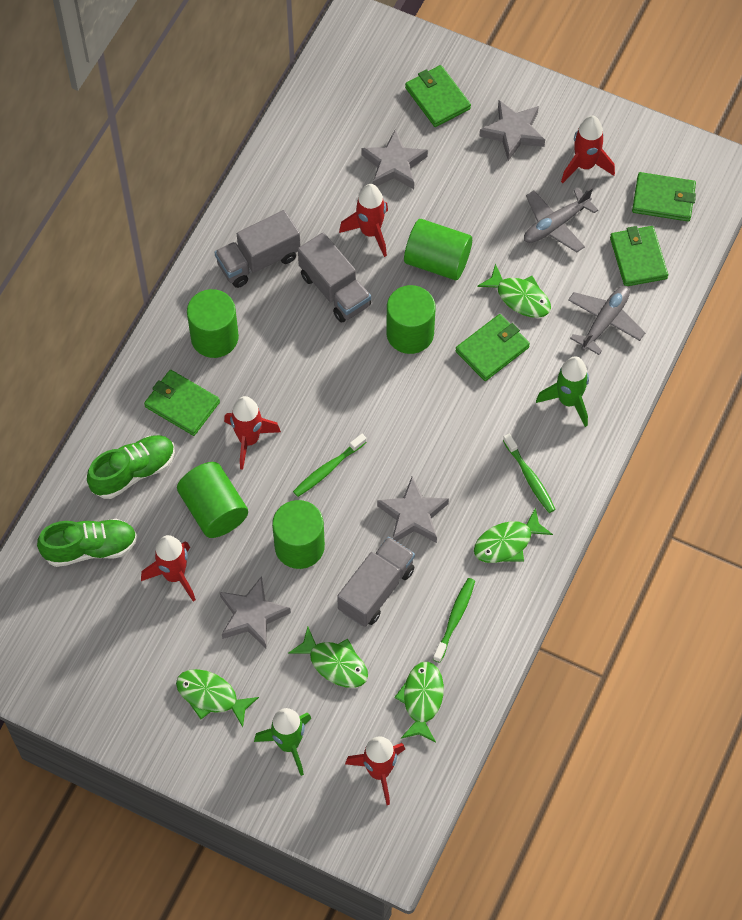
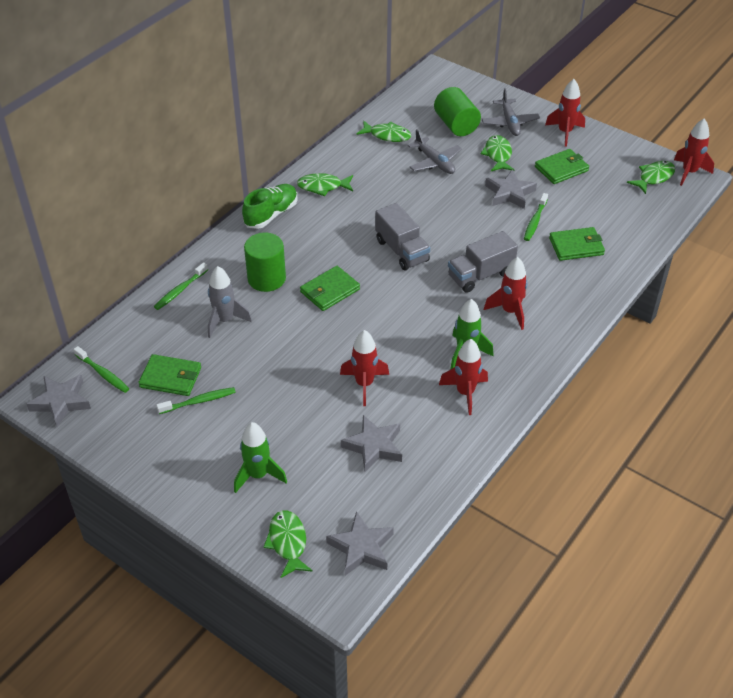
green cylinder: 5 -> 2
green shoe: 2 -> 1
green toothbrush: 3 -> 4
green wallet: 5 -> 4
grey rocket: 0 -> 1
grey truck: 3 -> 2

